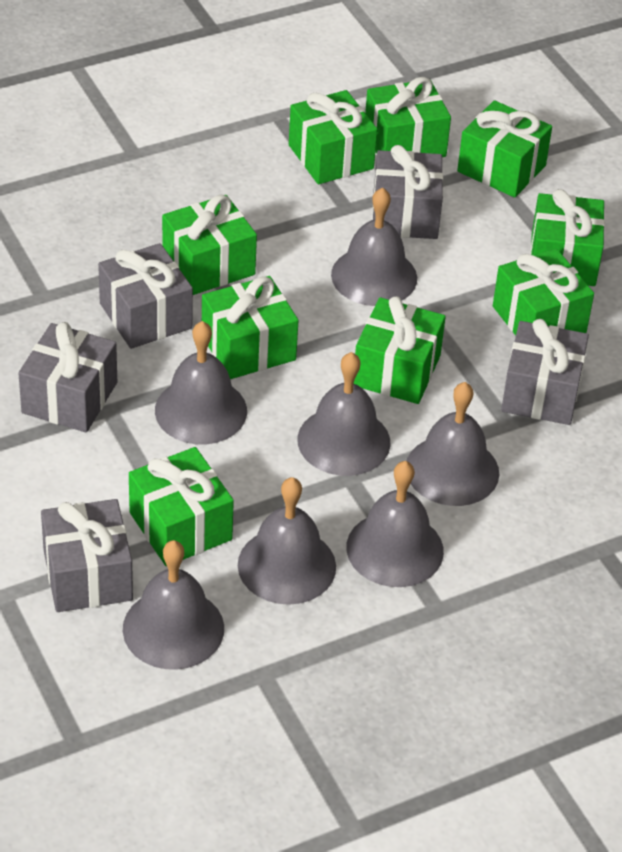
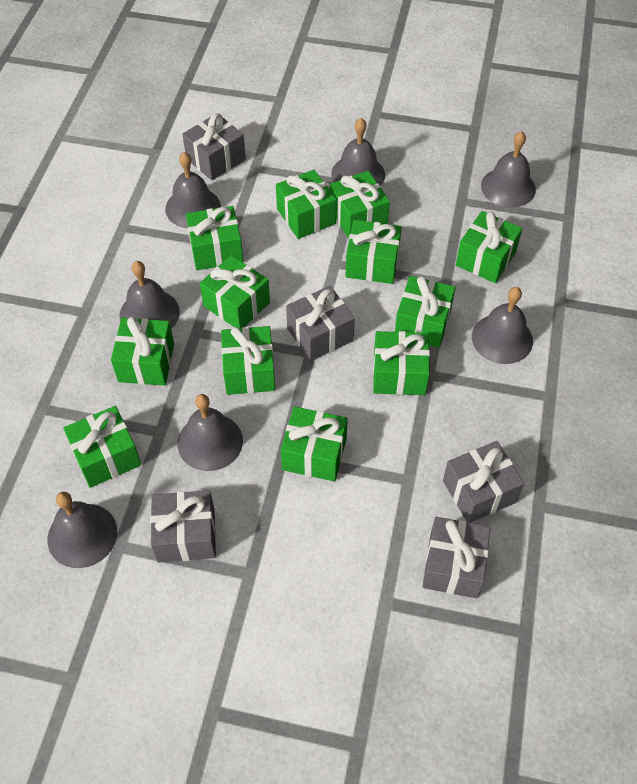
green gift: 9 -> 12

